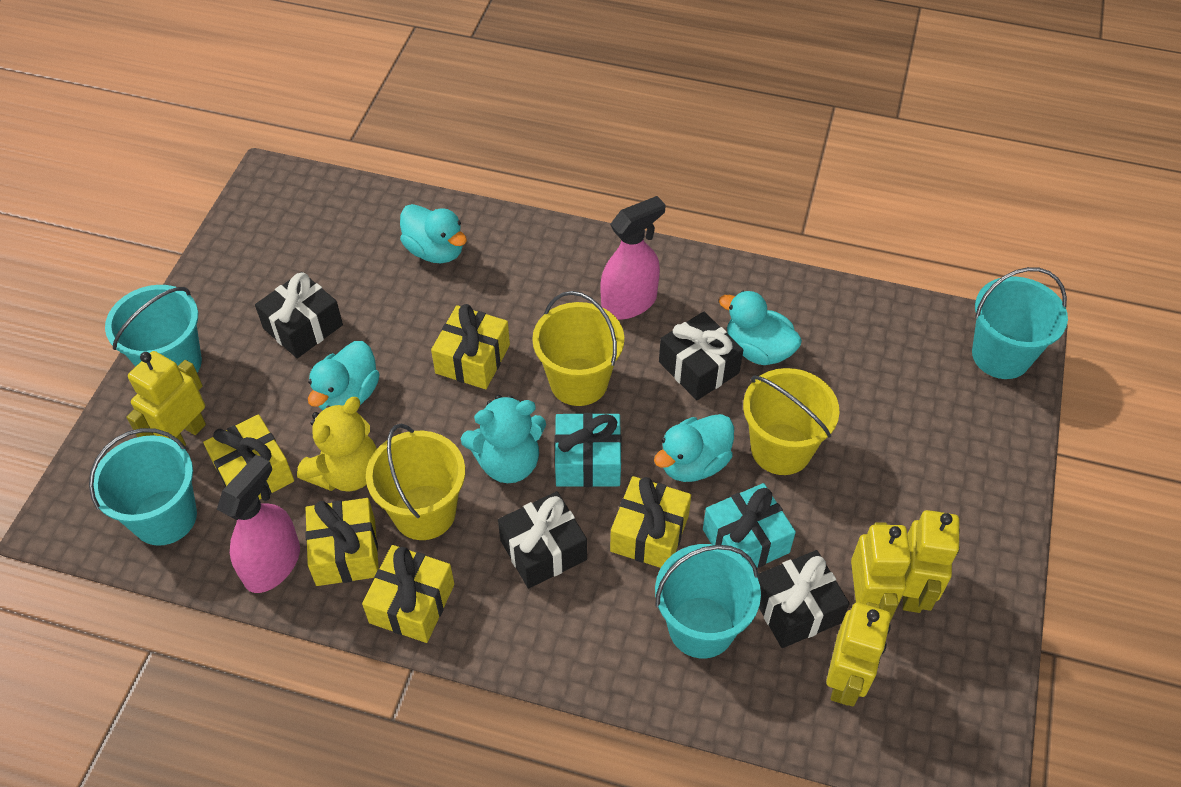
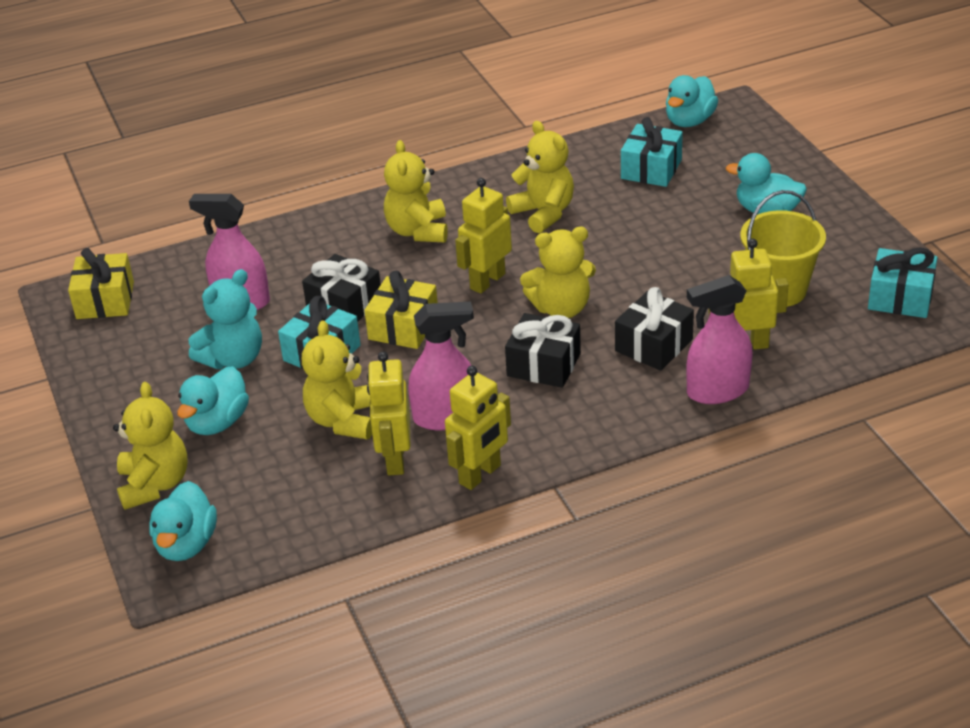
black gift: 4 -> 3
pink spray bottle: 2 -> 3
turquoise bucket: 4 -> 0
turquoise gift: 2 -> 3
yellow bucket: 3 -> 1
yellow gift: 5 -> 2
yellow teddy bear: 1 -> 5

